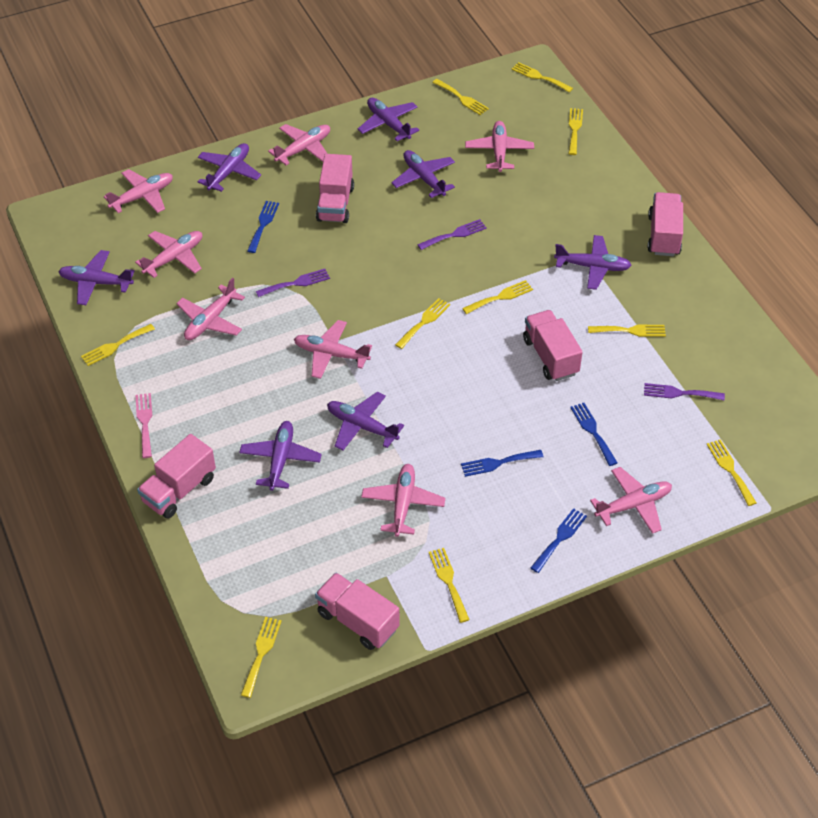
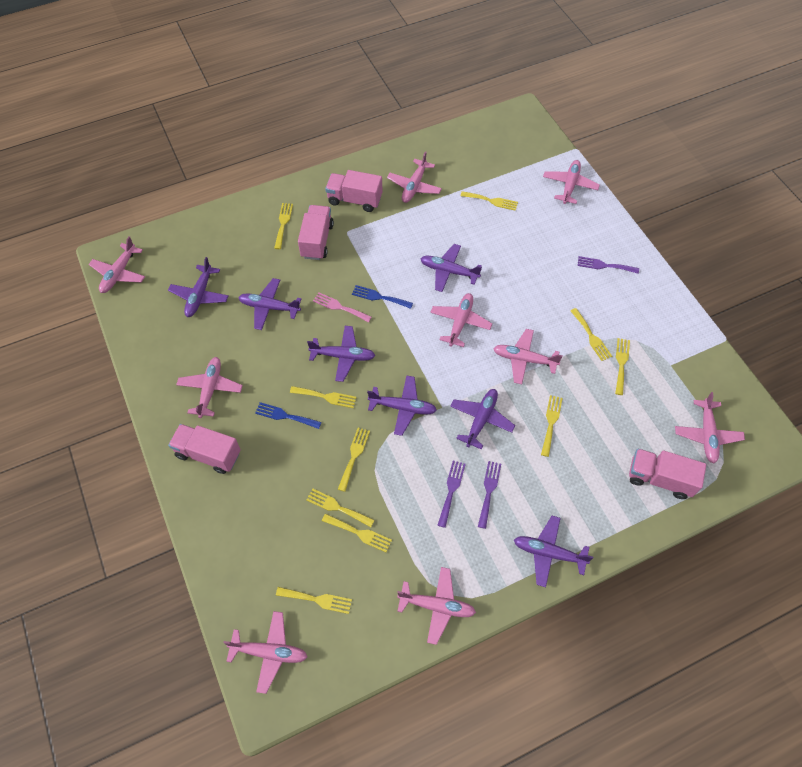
blue fork: 4 -> 2
pink plane: 8 -> 9
pink truck: 5 -> 4

